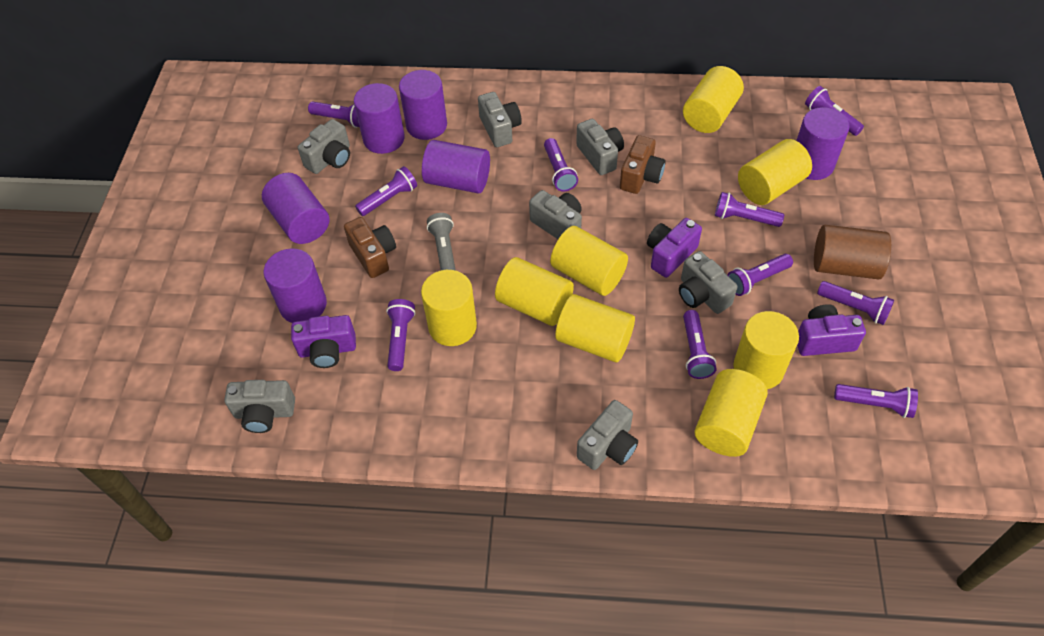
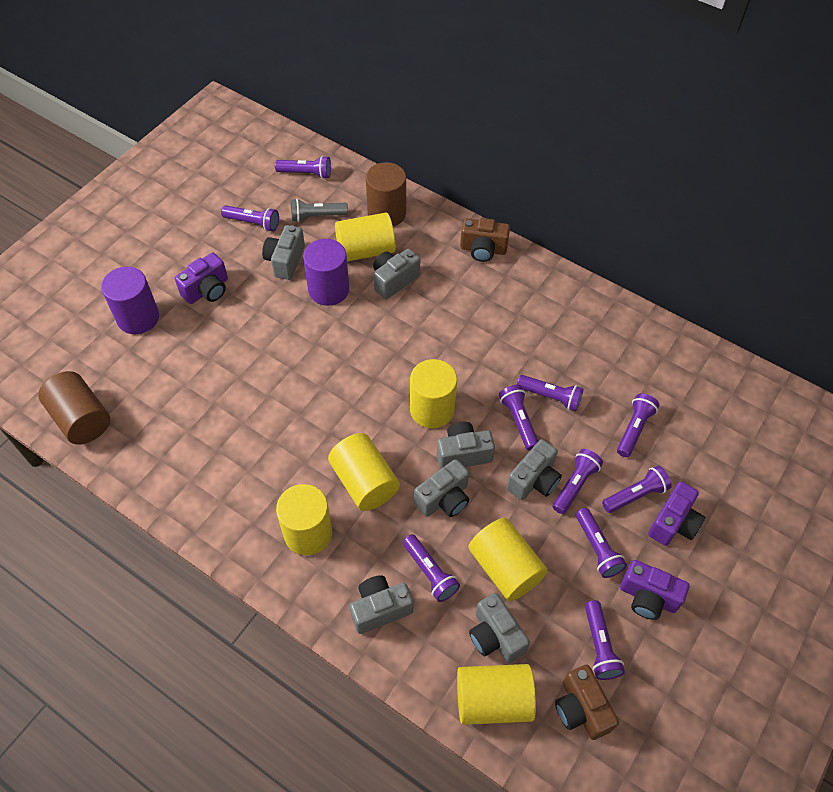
brown cylinder: 1 -> 2
purple cylinder: 6 -> 2
yellow cylinder: 8 -> 6

